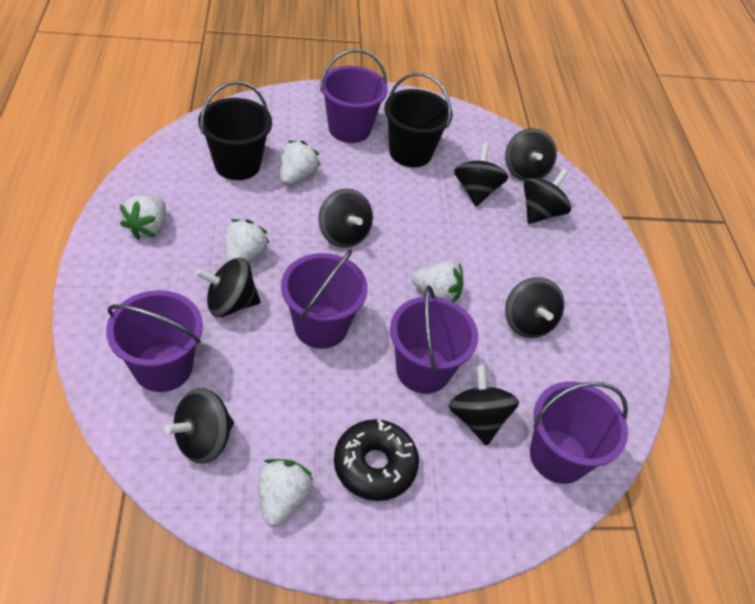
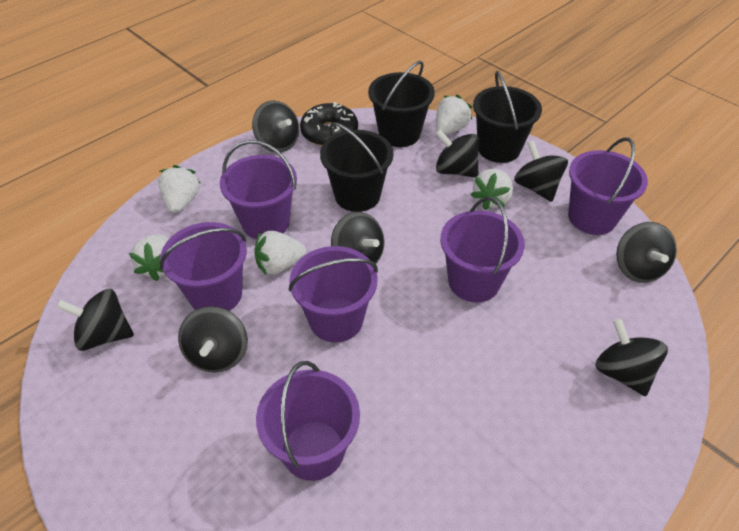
black bucket: 2 -> 3
purple bucket: 5 -> 6

